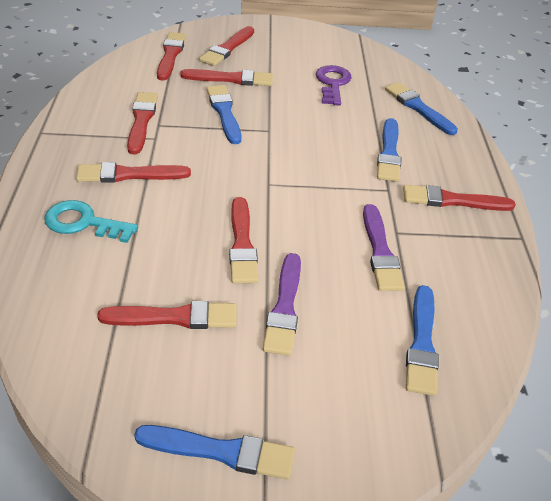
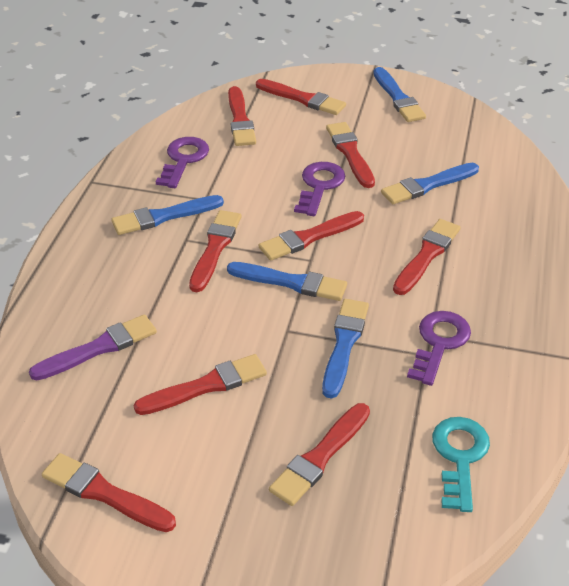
purple brush: 2 -> 1
purple key: 1 -> 3
red brush: 8 -> 9

